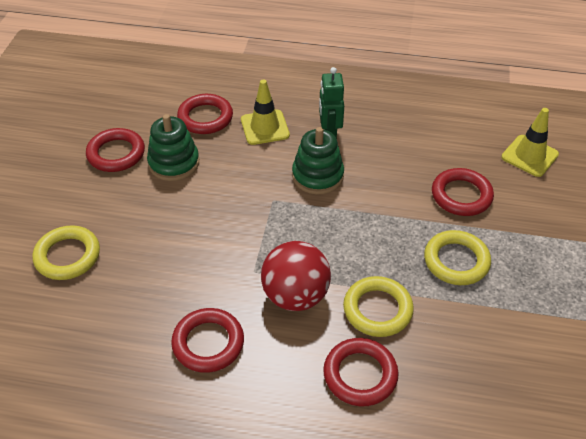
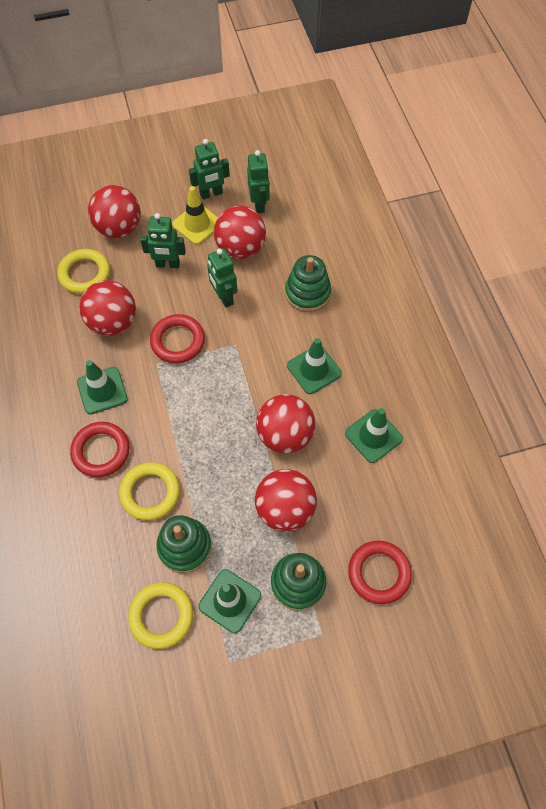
green robot: 1 -> 4
green stacking toy: 2 -> 3
green traffic cone: 0 -> 4
red ball: 1 -> 5
red ring: 5 -> 3
yellow traffic cone: 2 -> 1

